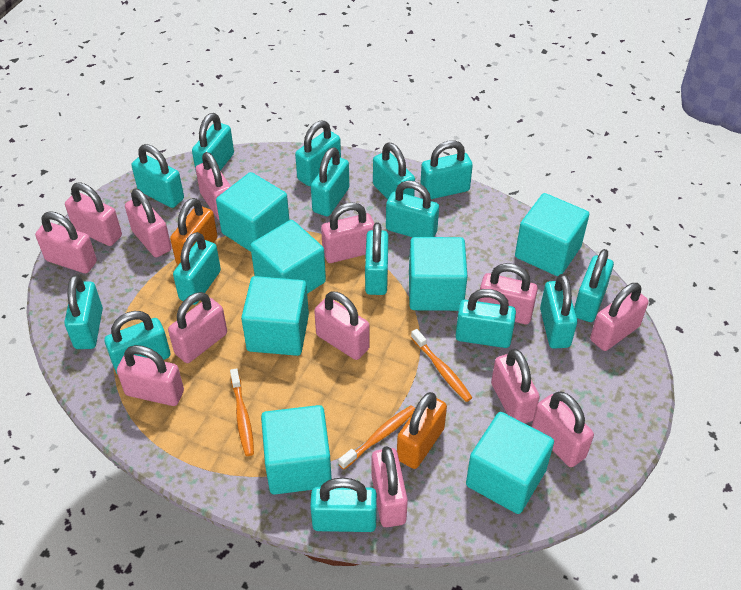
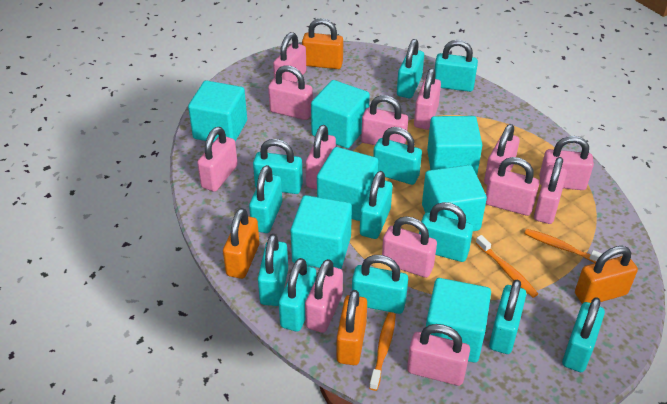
orange padlock: 2 -> 4
turquoise padlock: 15 -> 12

